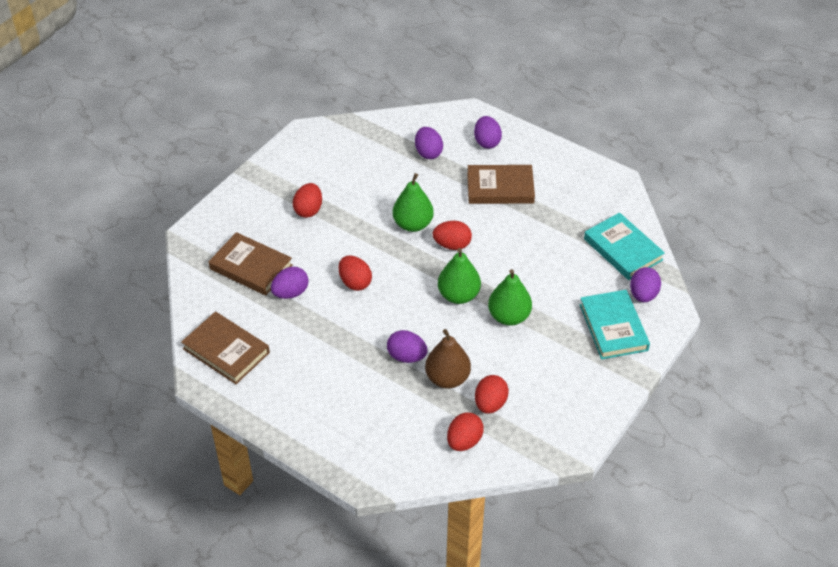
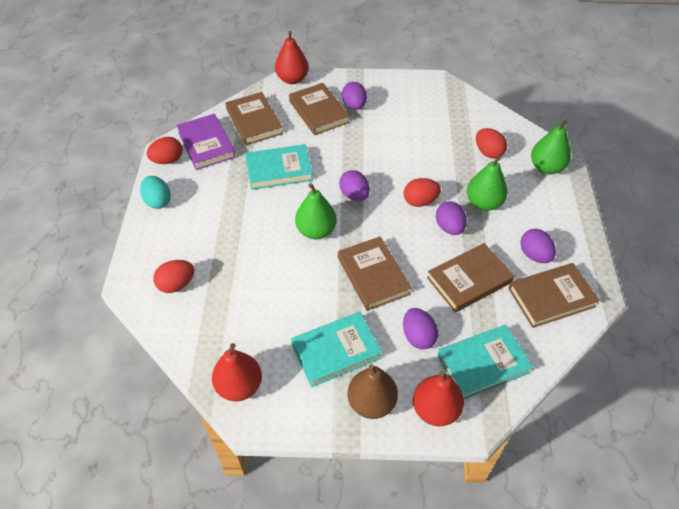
brown book: 3 -> 5
purple book: 0 -> 1
red egg: 5 -> 4
red pear: 0 -> 3
turquoise book: 2 -> 3
turquoise egg: 0 -> 1

